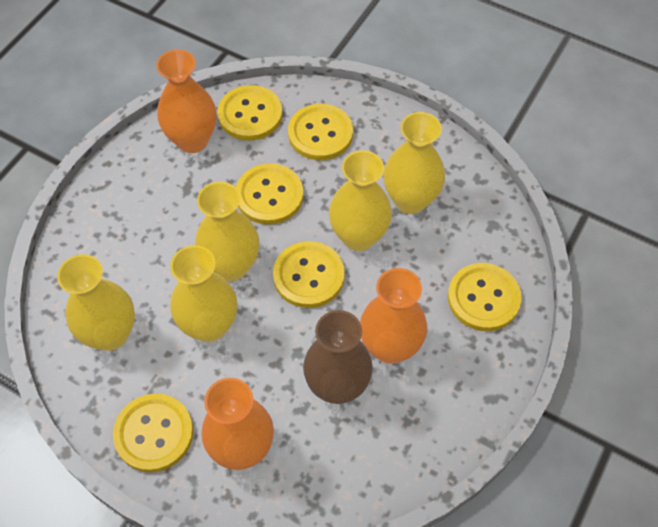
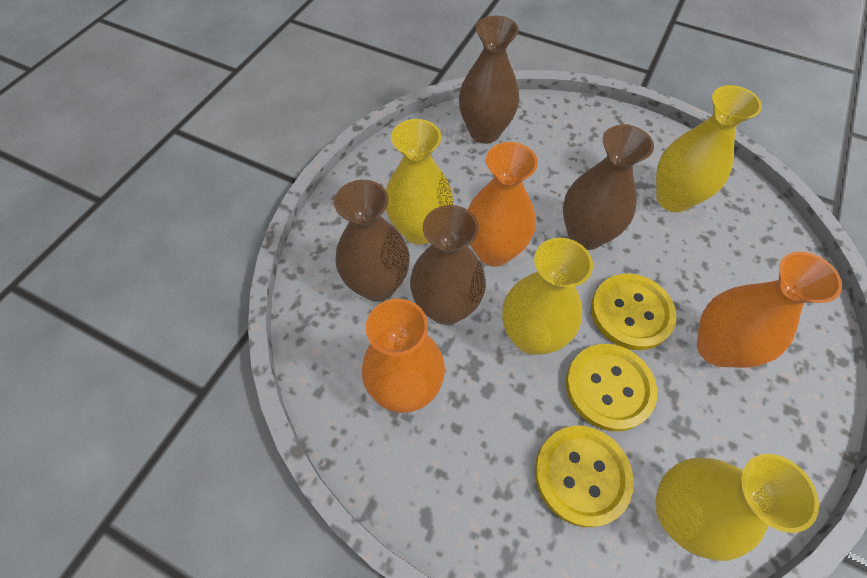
brown vase: 1 -> 4
yellow button: 6 -> 3
yellow vase: 5 -> 4

